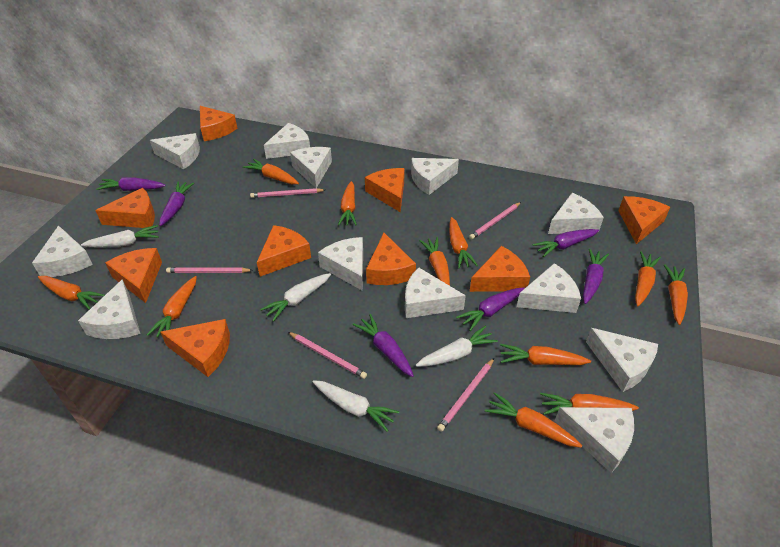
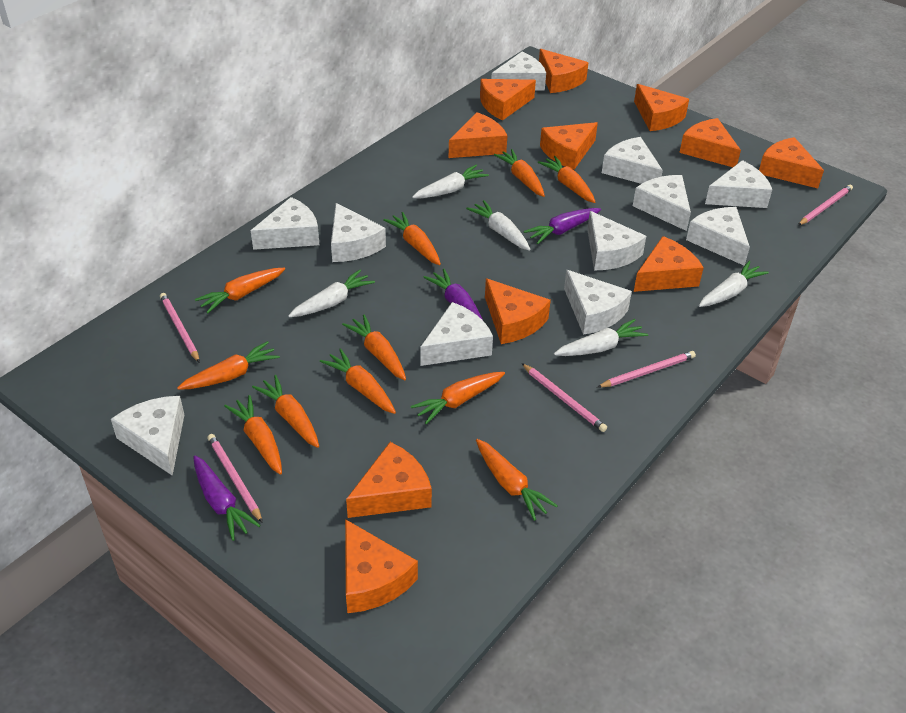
orange cheese: 9 -> 11
purple carrot: 6 -> 3
white carrot: 4 -> 5
white cheese: 12 -> 11

